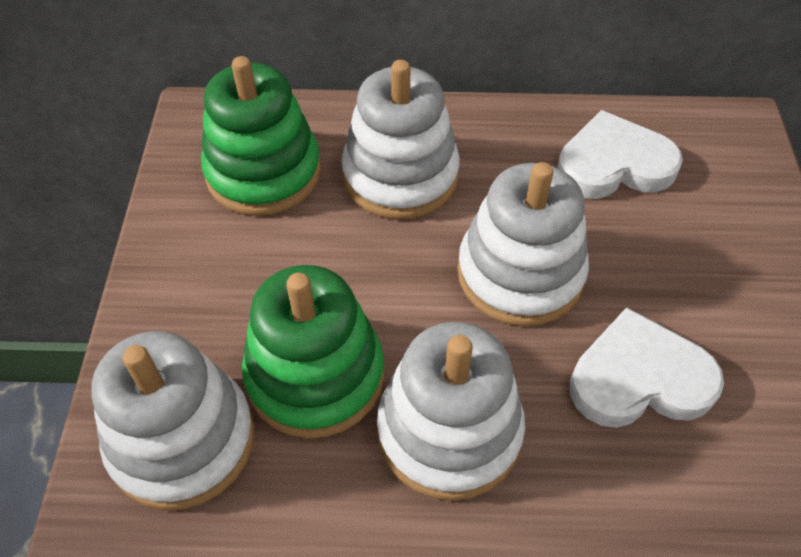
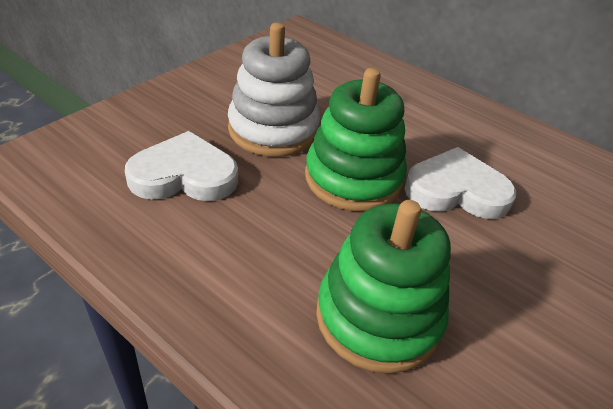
white stacking toy: 4 -> 1

